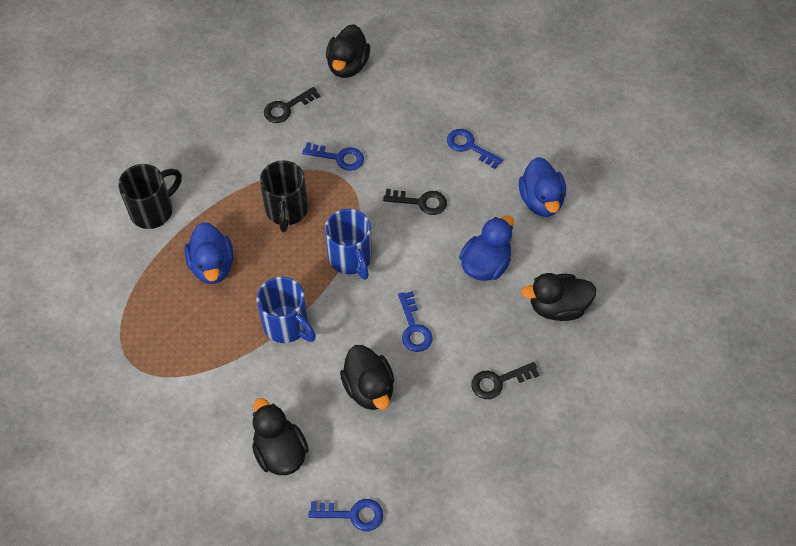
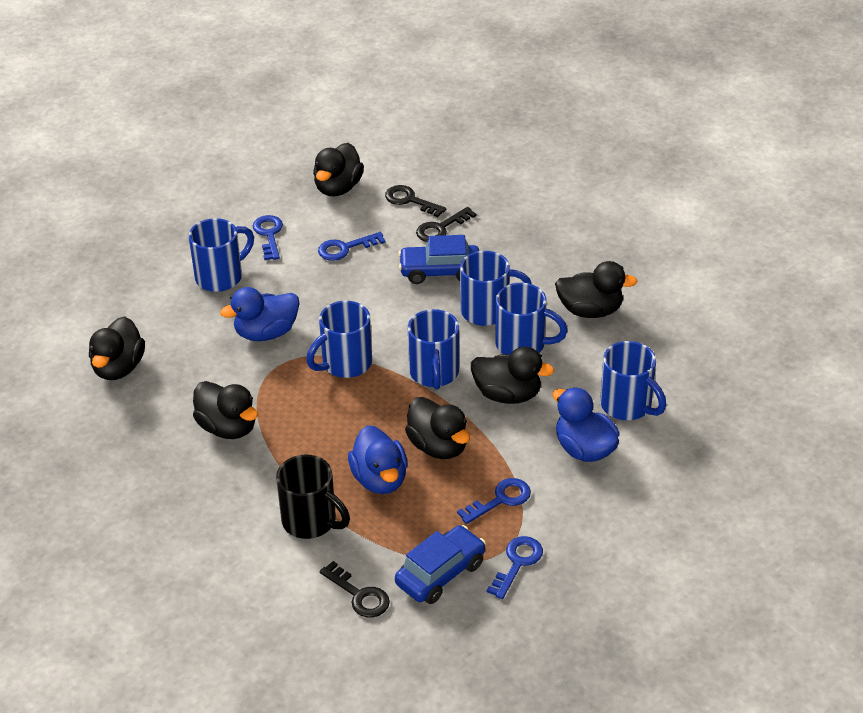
black duck: 4 -> 6
black mug: 2 -> 1
blue car: 0 -> 2
blue mug: 2 -> 6

